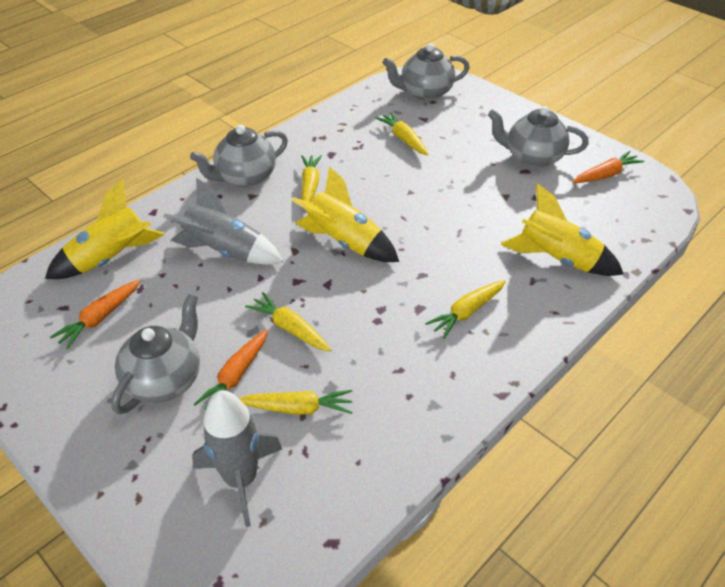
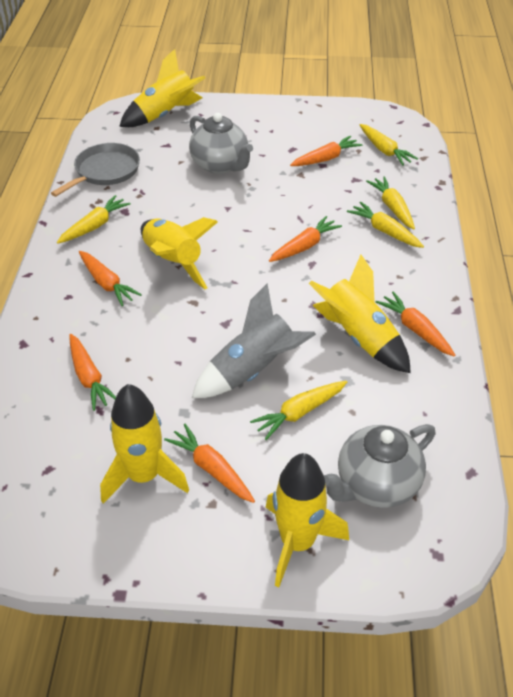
grey pan: 0 -> 1
grey rocket: 2 -> 1
grey teapot: 4 -> 2
orange carrot: 3 -> 6
yellow rocket: 3 -> 5

